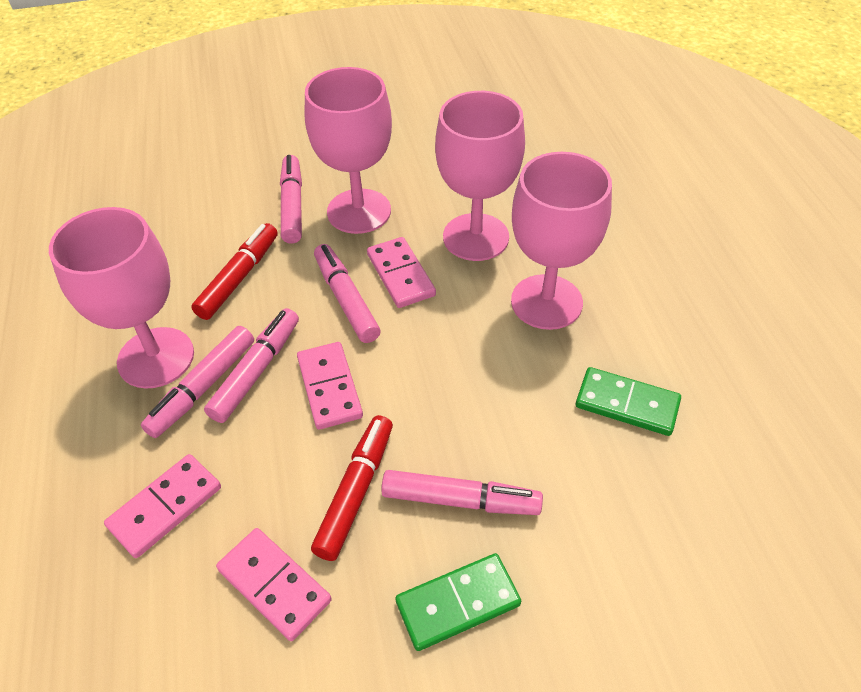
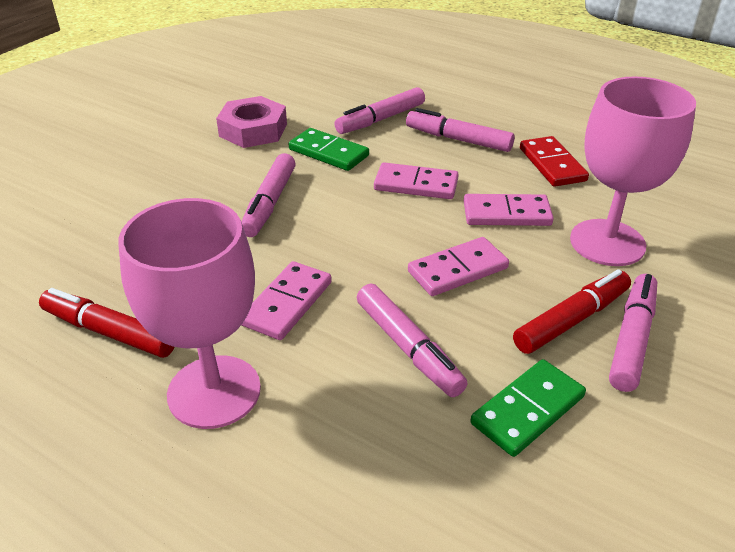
pink goblet: 4 -> 2
pink nut: 0 -> 1
red domino: 0 -> 1

